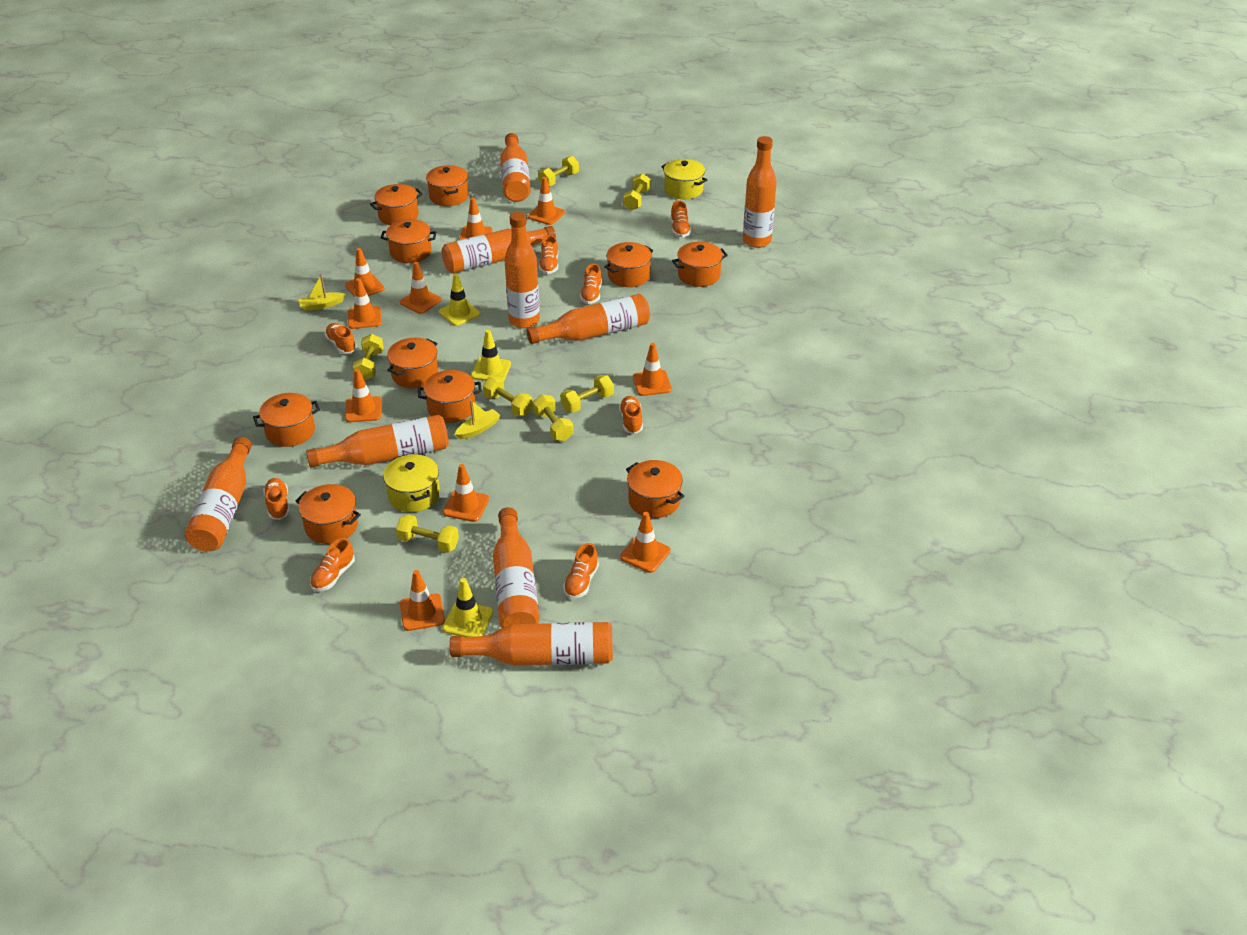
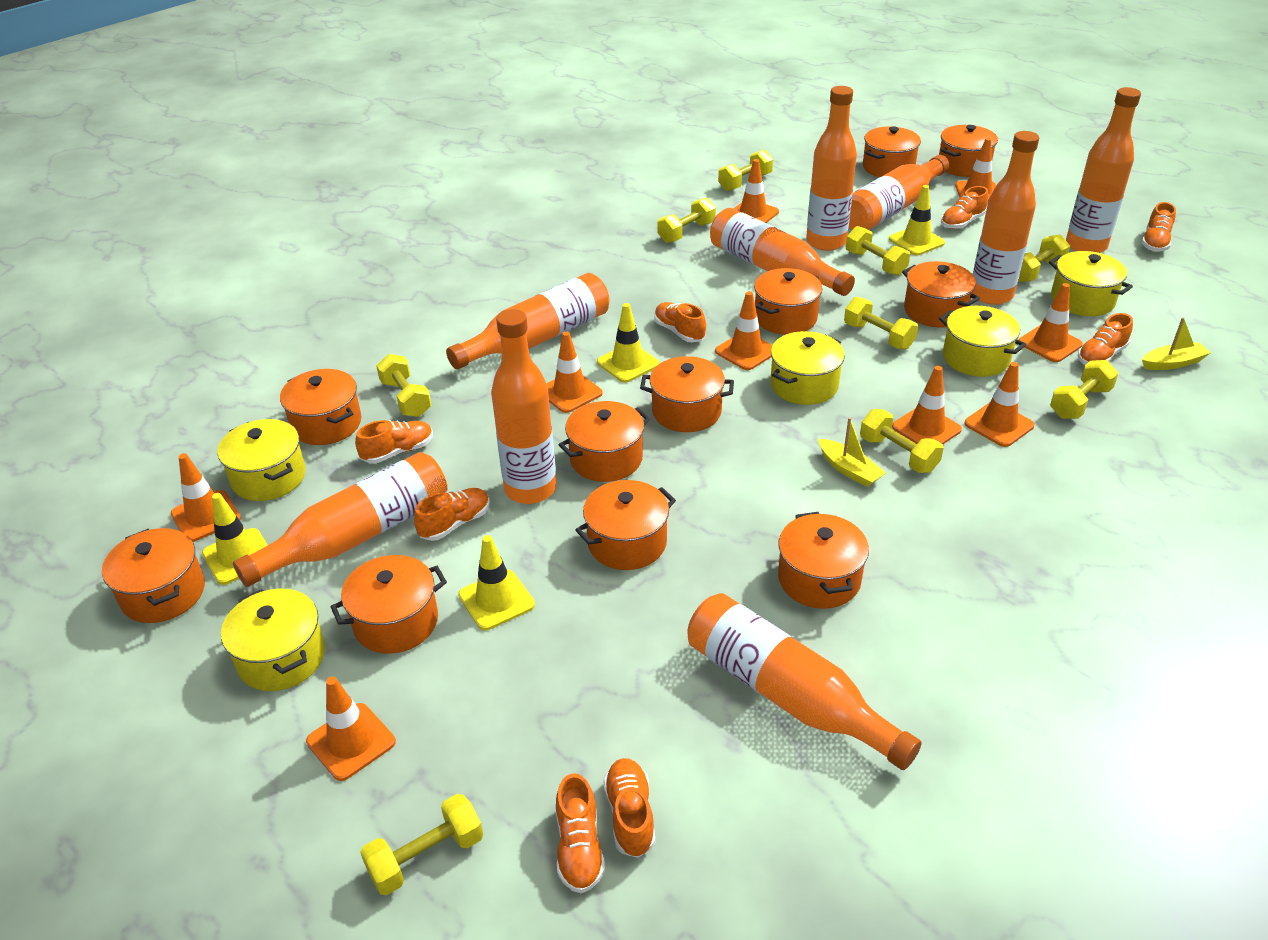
orange pot: 10 -> 11
orange traffic cone: 10 -> 9
yellow dumbbell: 7 -> 9
yellow pot: 2 -> 5
yellow traffic cone: 3 -> 4

